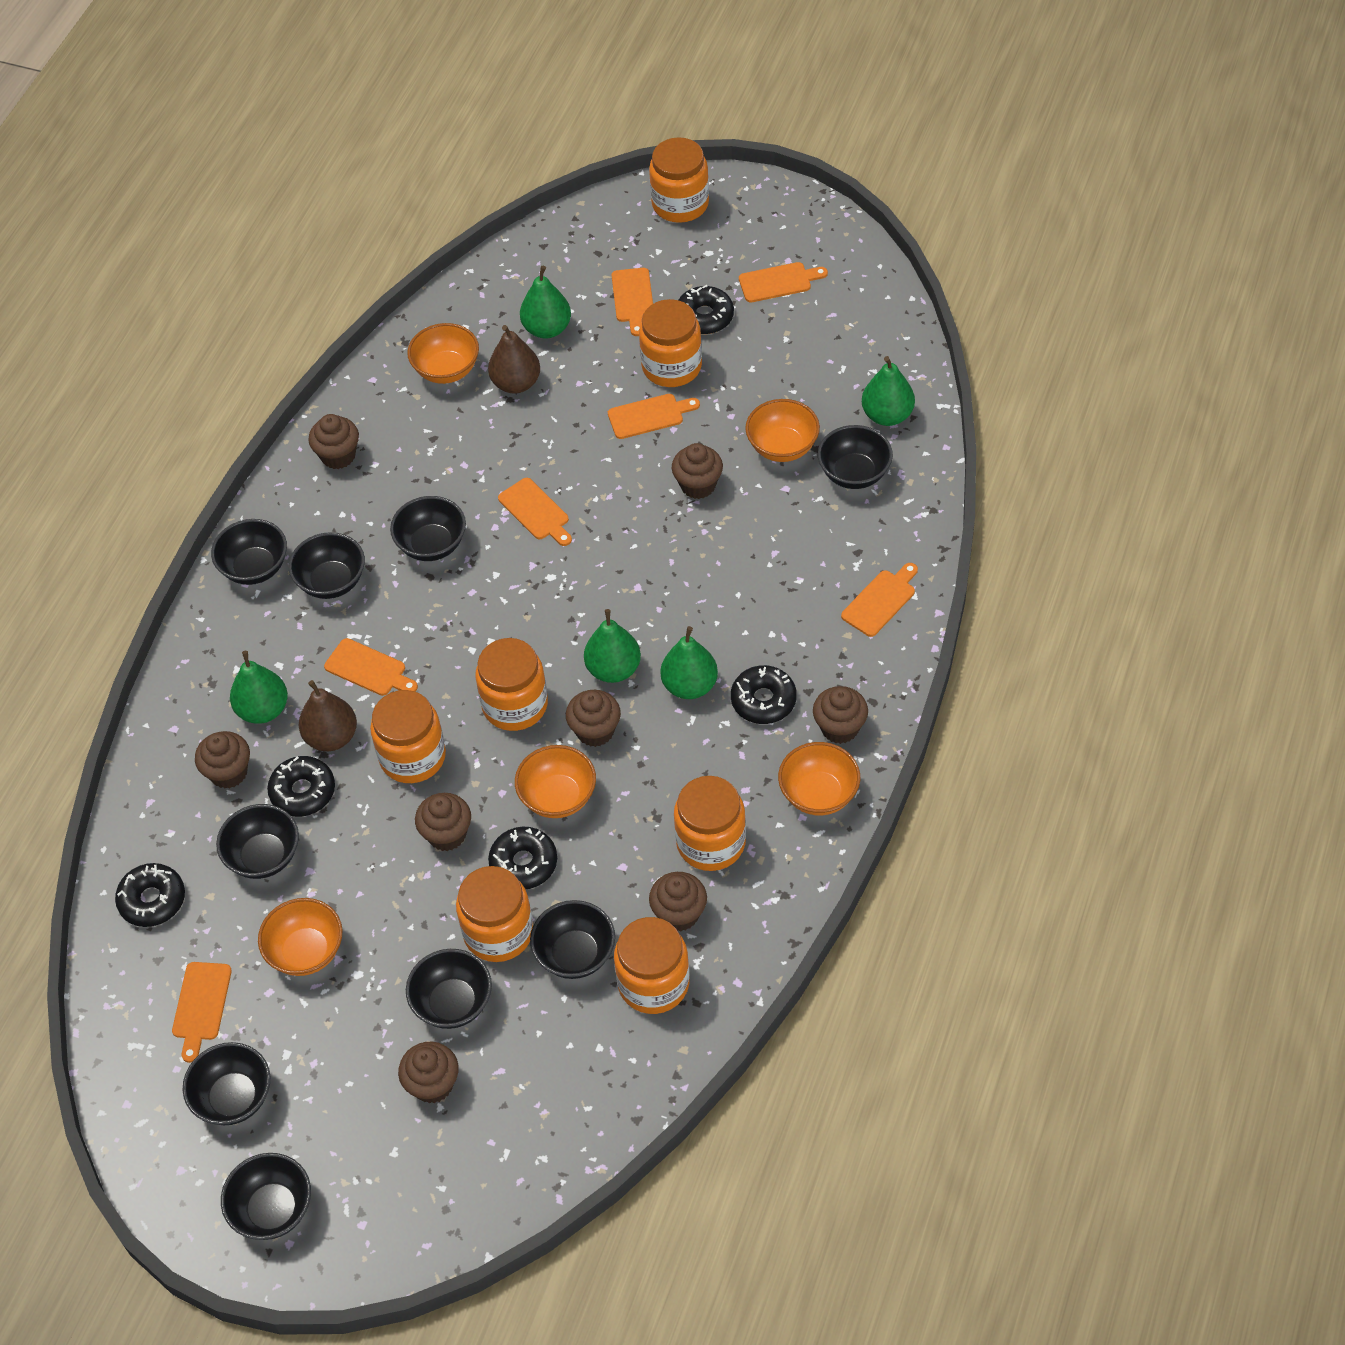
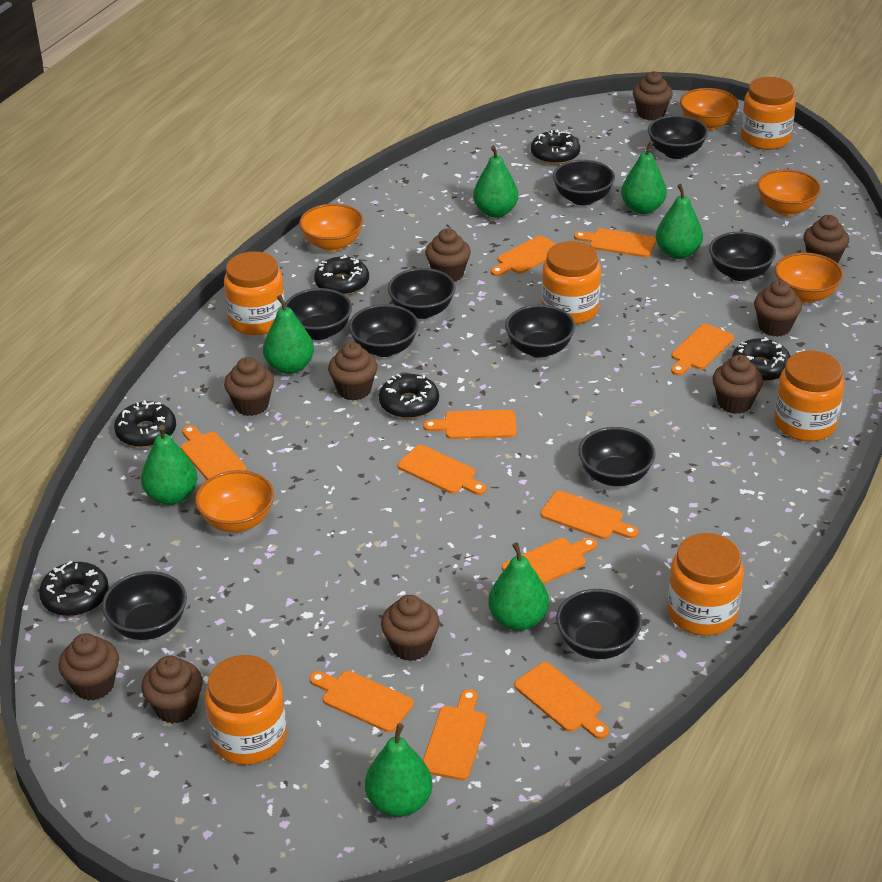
black bowl: 9 -> 10
black donut: 5 -> 6
brown cupcake: 8 -> 10
brown pear: 2 -> 0
green pear: 5 -> 7
orange cutting board: 7 -> 11
orange jar: 7 -> 6

